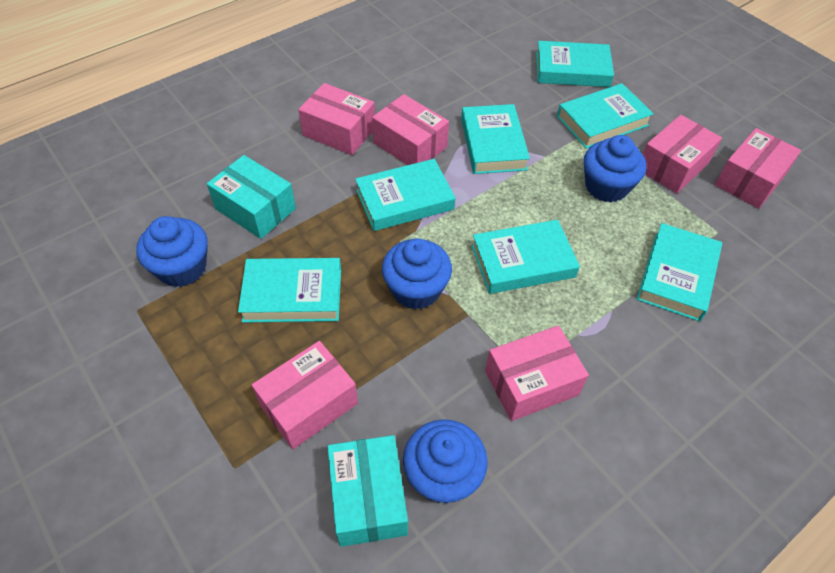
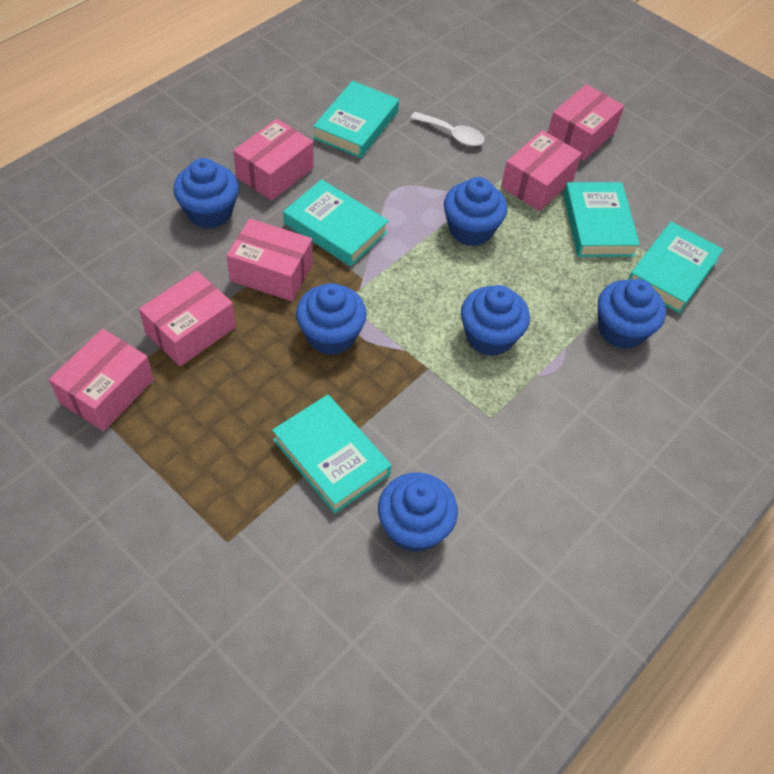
blue cupcake: 4 -> 6
turquoise book: 7 -> 5
turquoise box: 2 -> 0
white spoon: 0 -> 1

